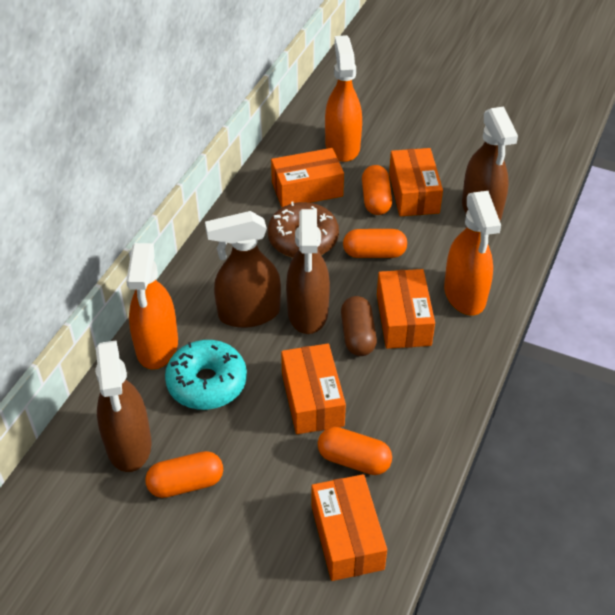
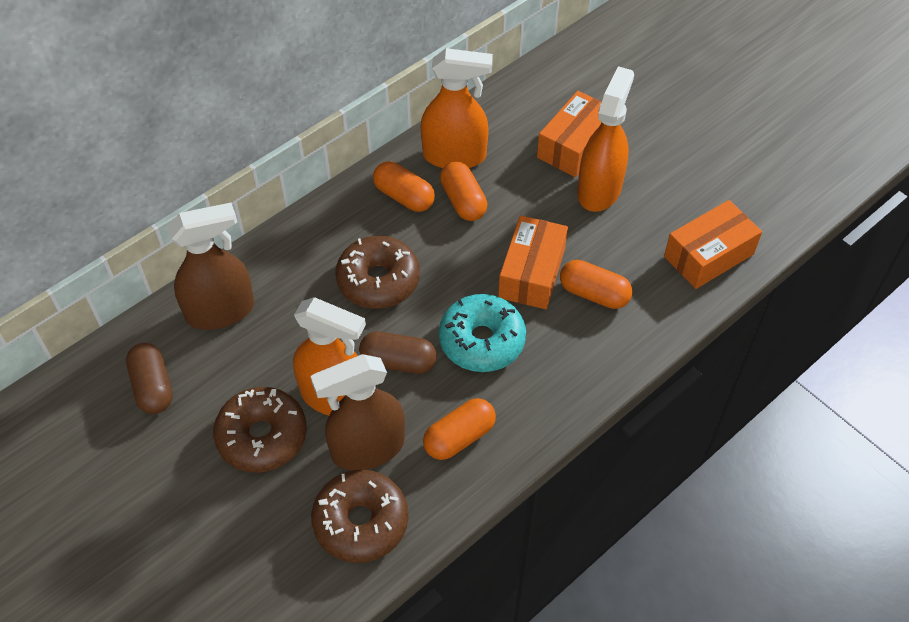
brown capsule: 1 -> 2
brown donut: 1 -> 3
brown spray bottle: 4 -> 2
orange box: 5 -> 3

